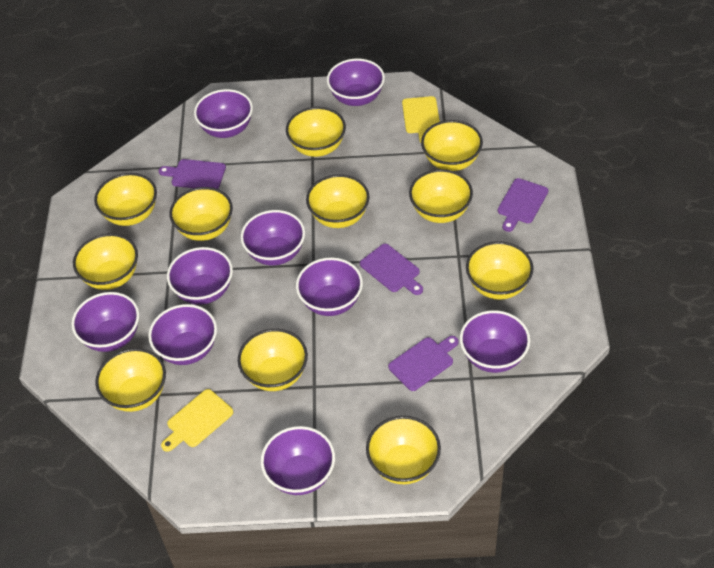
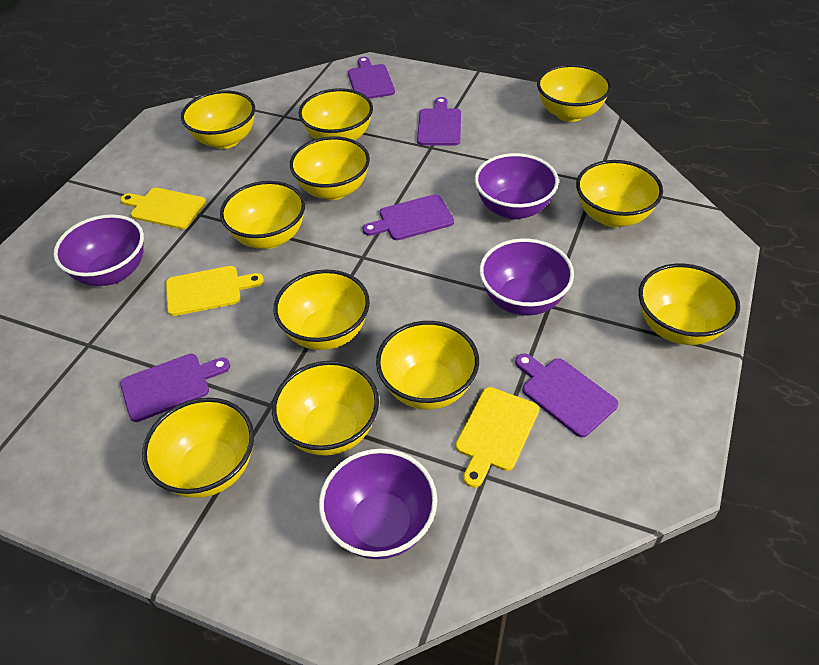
purple bowl: 9 -> 4
purple cutting board: 4 -> 5
yellow cutting board: 2 -> 3

